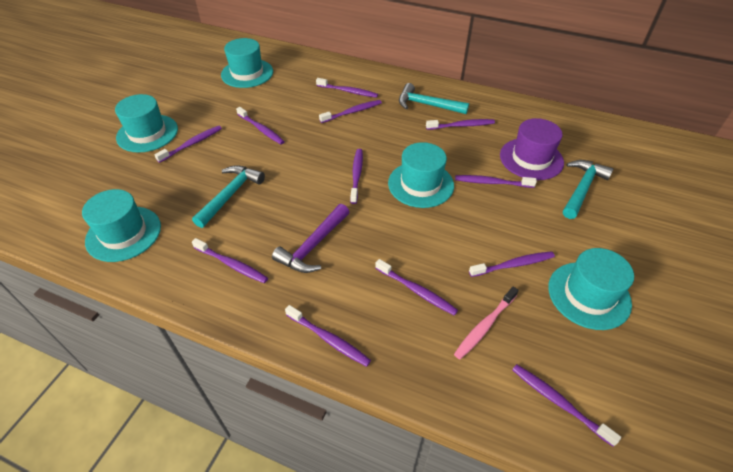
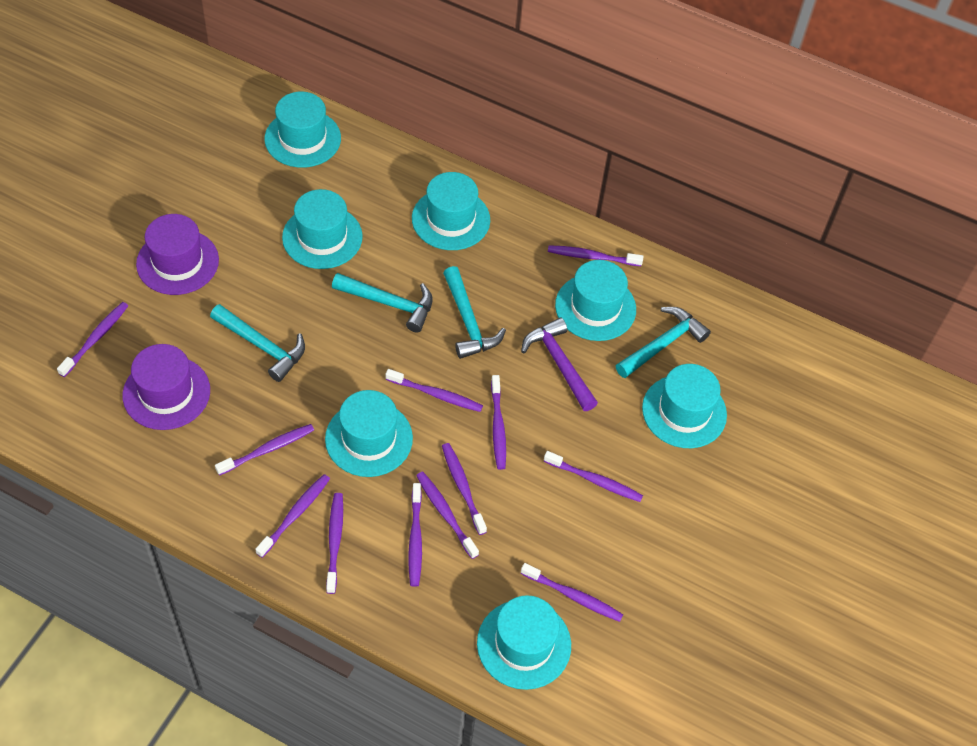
pink toothbrush: 1 -> 0
purple hat: 1 -> 2
turquoise hammer: 3 -> 4
turquoise hat: 5 -> 7

